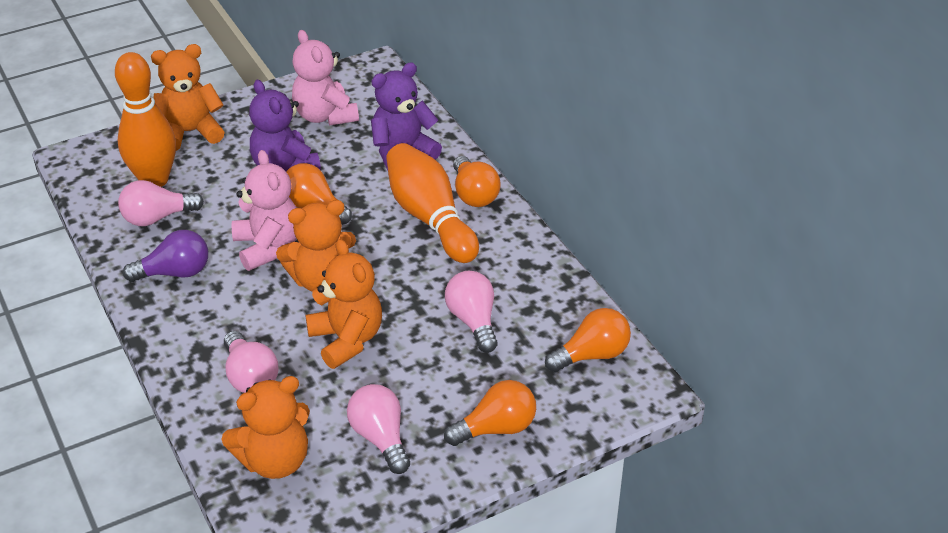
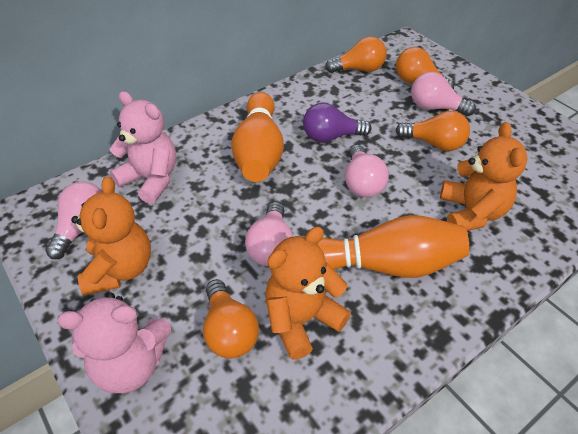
orange teddy bear: 4 -> 3
purple teddy bear: 2 -> 0

